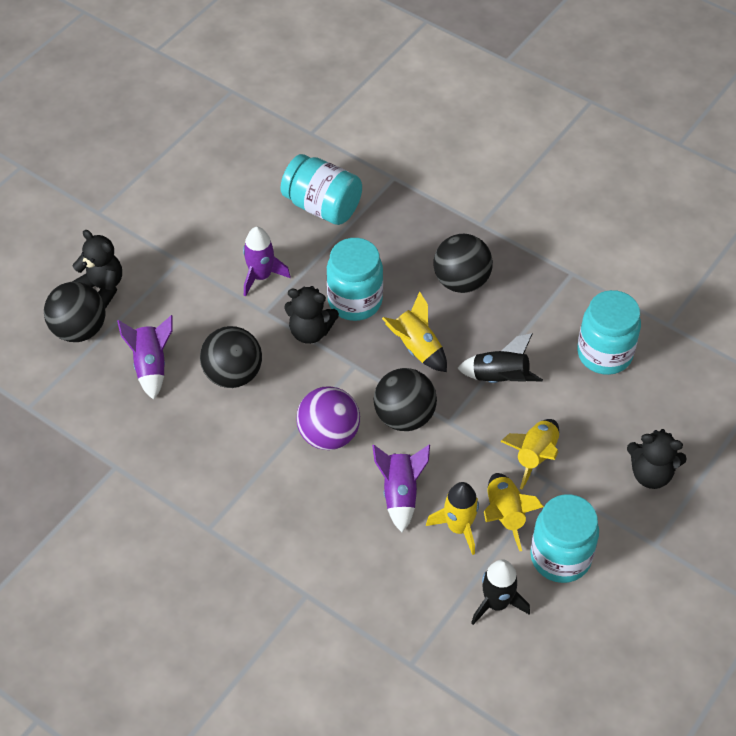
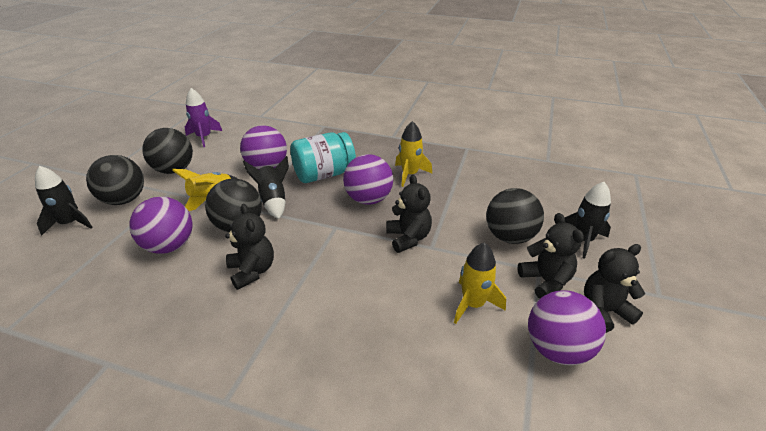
black rocket: 2 -> 3
black teddy bear: 3 -> 4
purple ball: 1 -> 4
purple rocket: 3 -> 1
turquoise jar: 4 -> 1
yellow rocket: 4 -> 3

